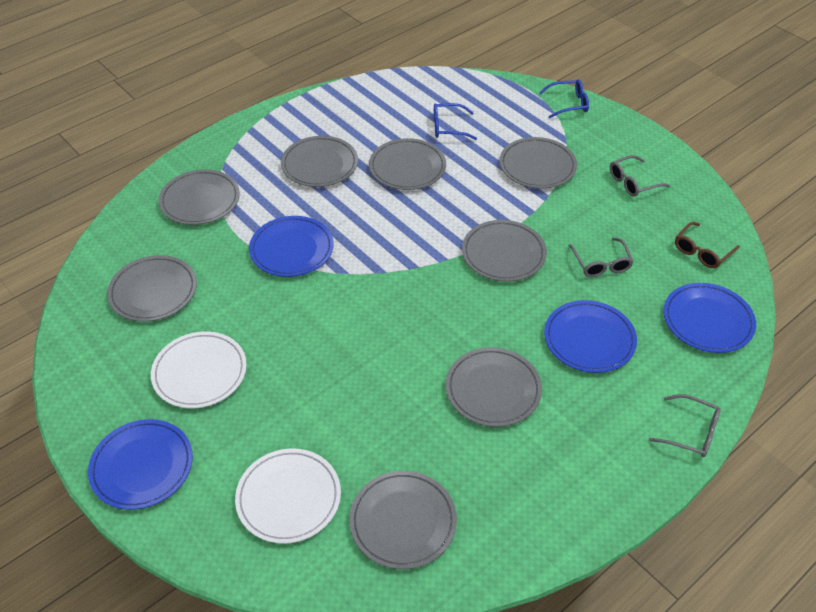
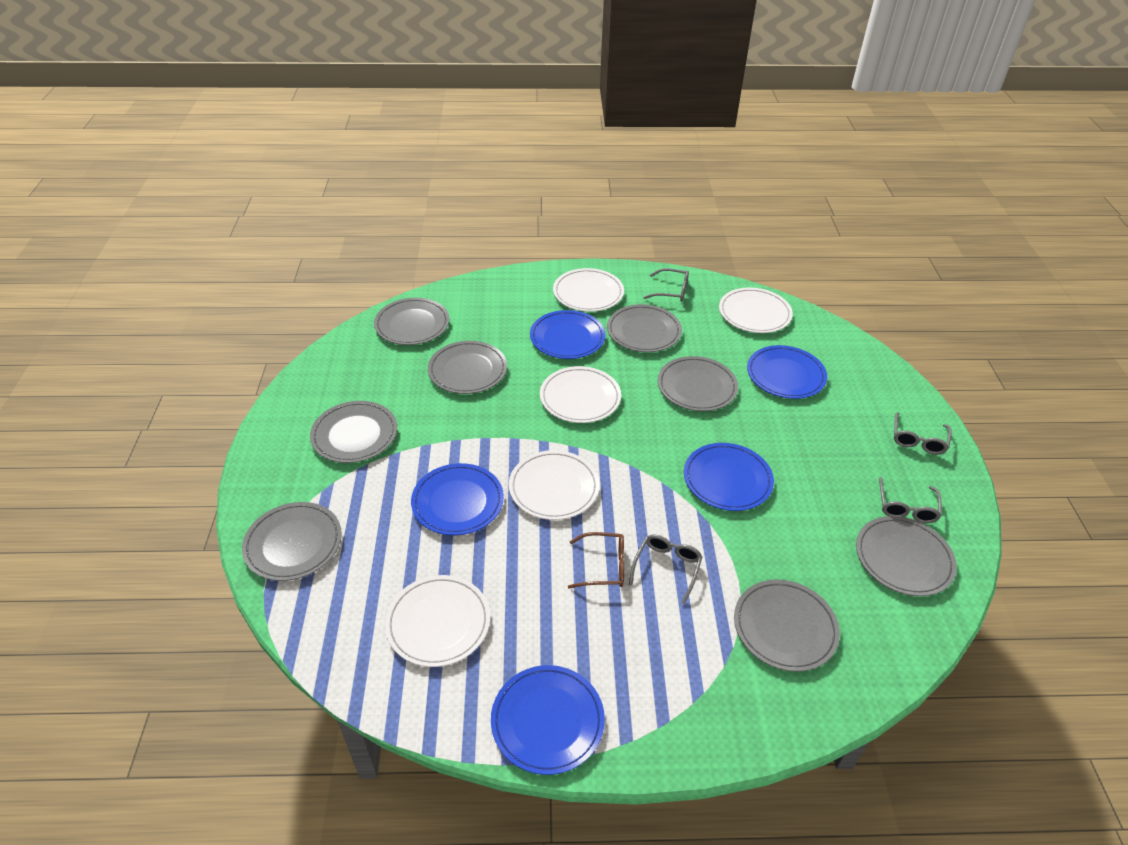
blue glasses: 2 -> 0
blue plate: 4 -> 5
grey glasses: 3 -> 4
white plate: 2 -> 5

